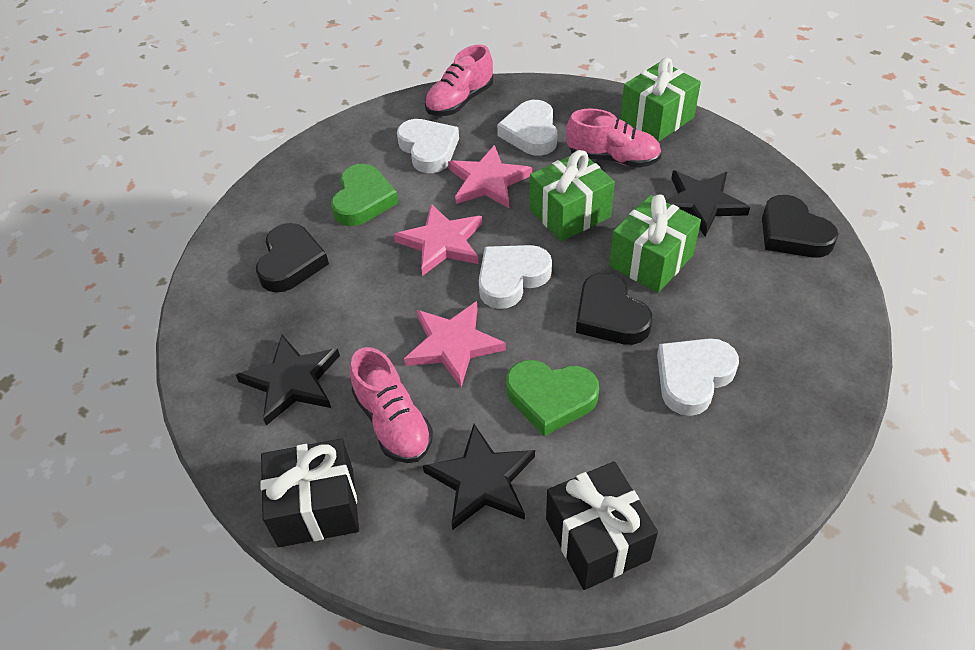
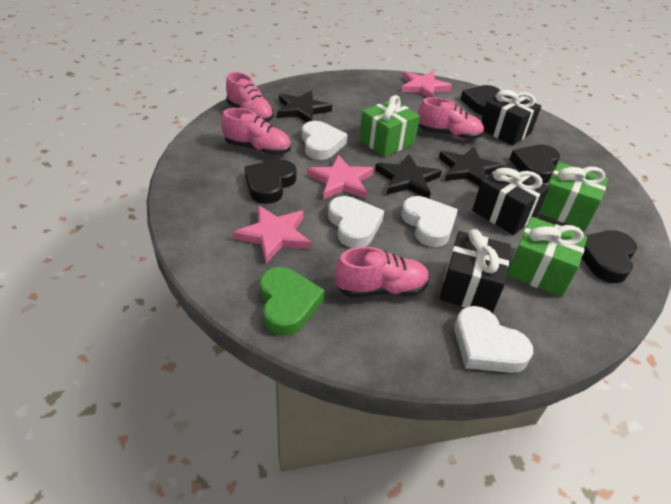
black gift: 2 -> 3
black heart: 3 -> 4
green heart: 2 -> 1
pink shoe: 3 -> 4

